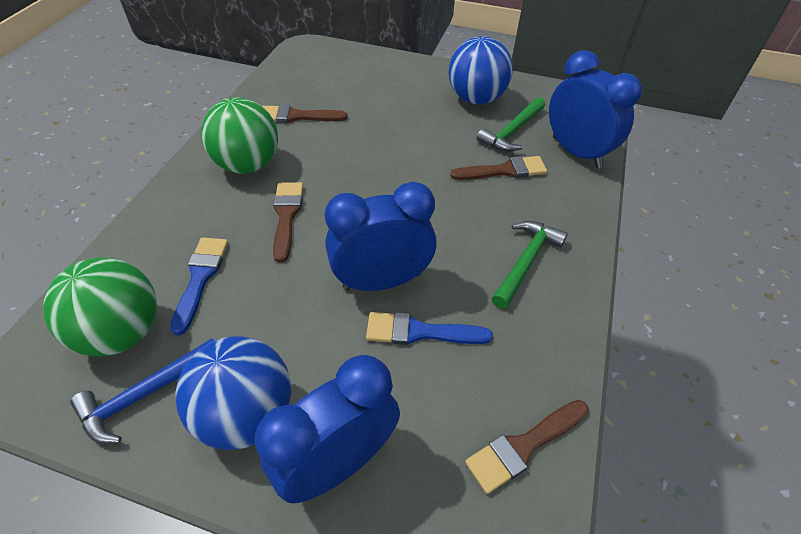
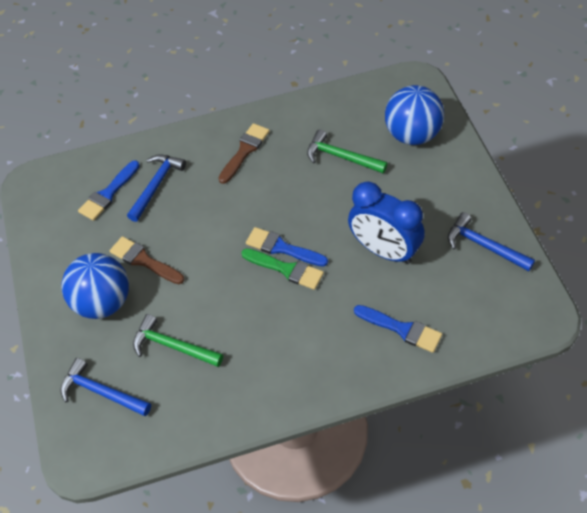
blue brush: 2 -> 3
blue clock: 3 -> 1
blue hammer: 1 -> 3
brown brush: 4 -> 2
green ball: 2 -> 0
green brush: 0 -> 1

